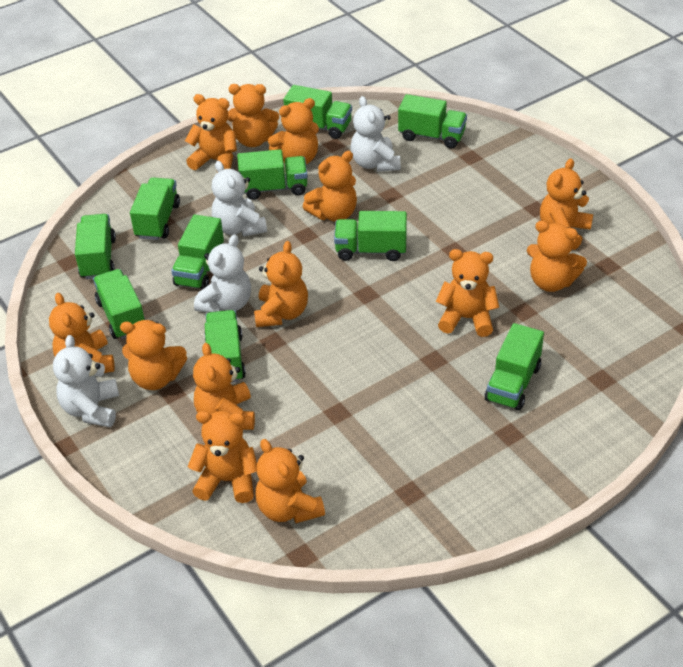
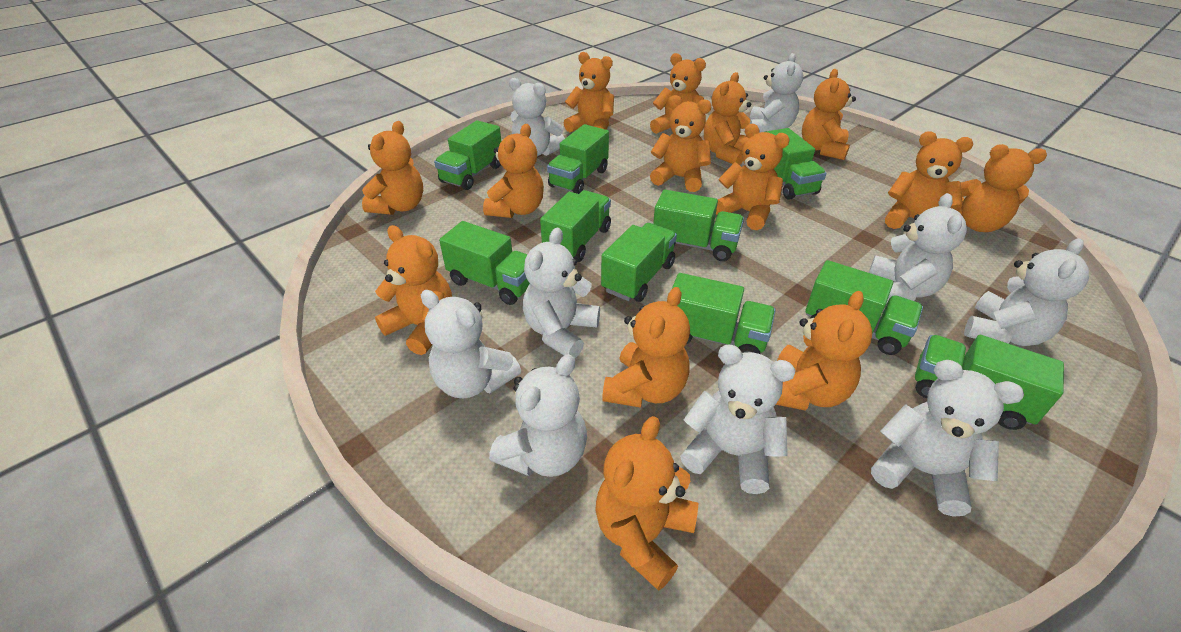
orange teddy bear: 13 -> 14
white teddy bear: 4 -> 9

